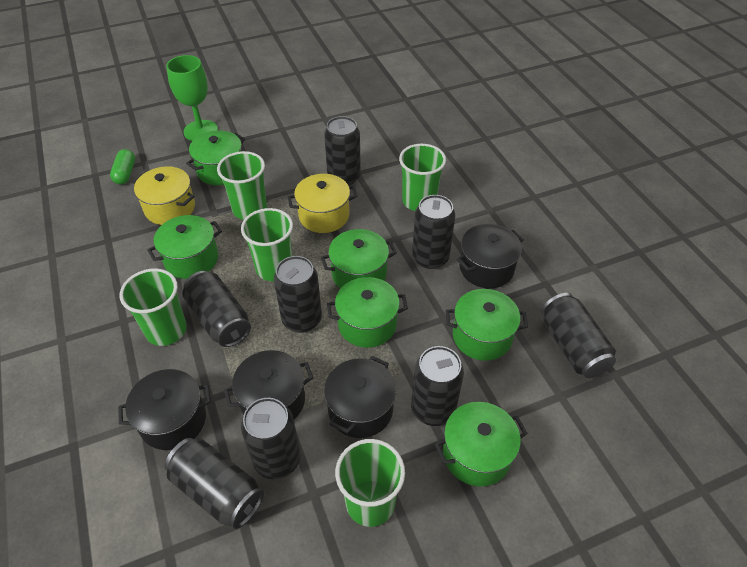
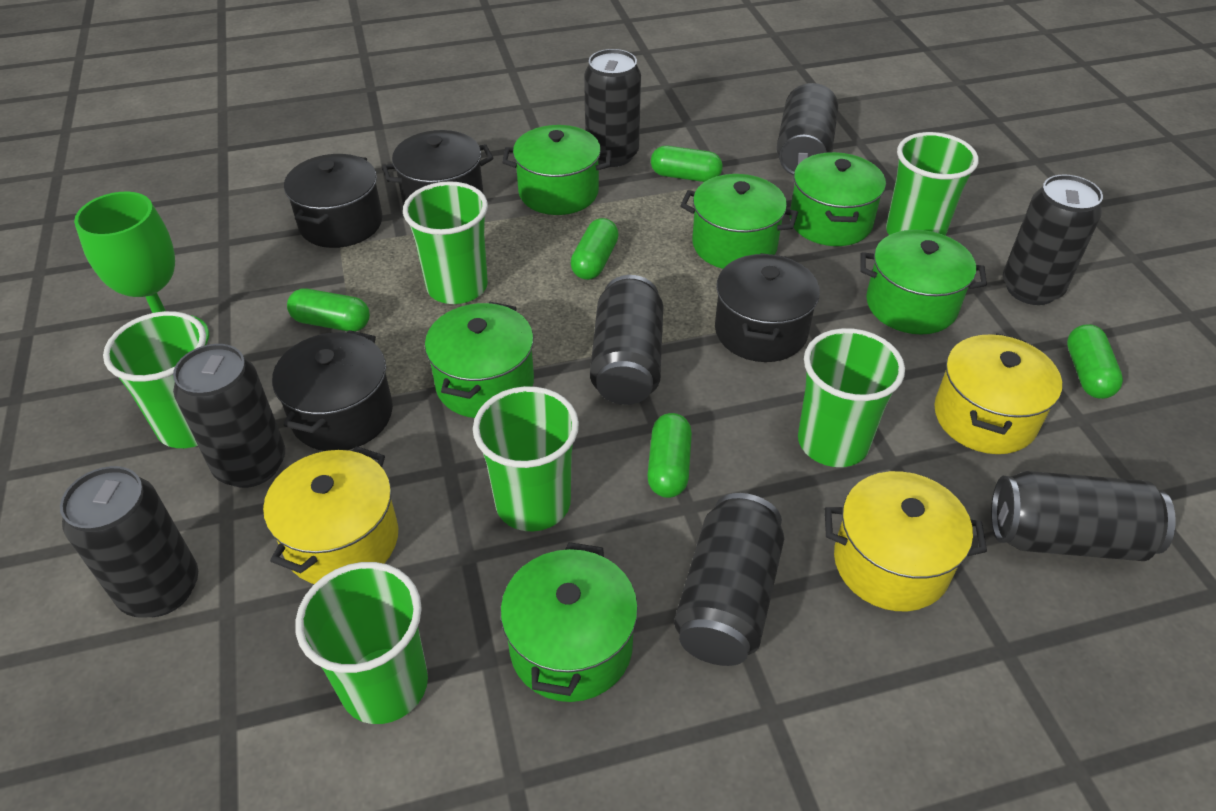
green capsule: 1 -> 5
green cup: 5 -> 6
yellow pot: 2 -> 3

